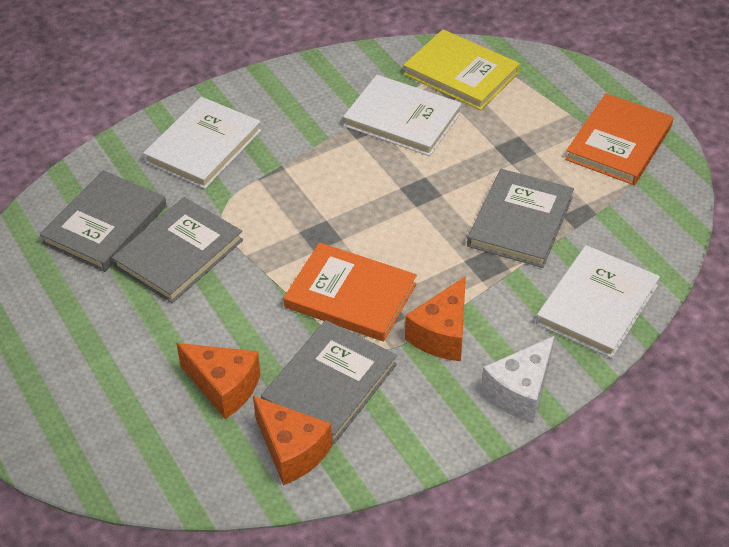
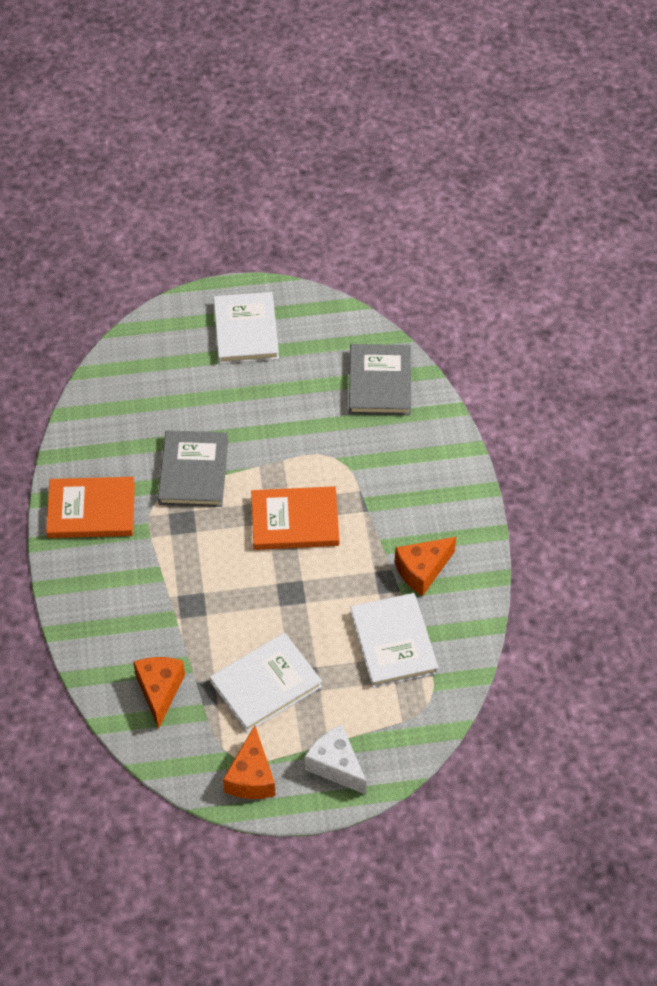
grey book: 4 -> 2
yellow book: 1 -> 0

